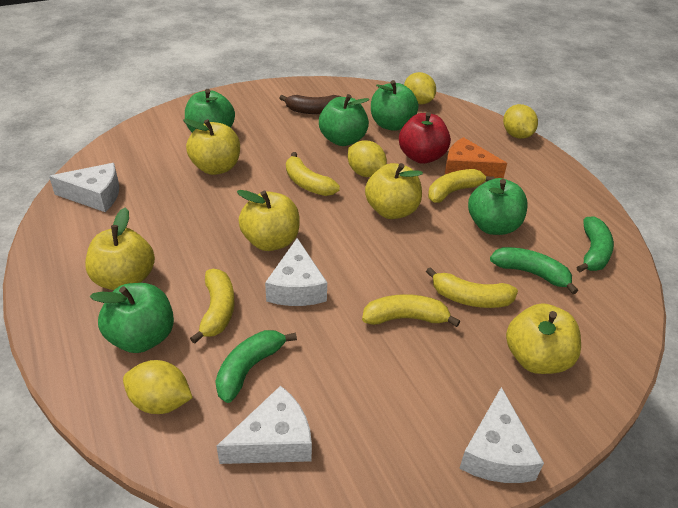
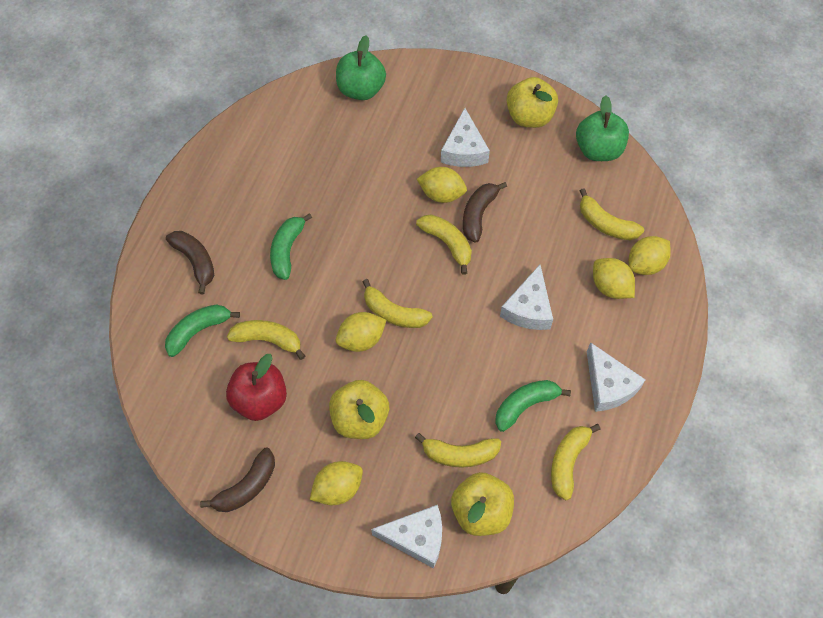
brown banana: 1 -> 3
green apple: 5 -> 2
orange cheese: 1 -> 0
yellow apple: 5 -> 3
yellow banana: 5 -> 6
yellow lemon: 4 -> 5

